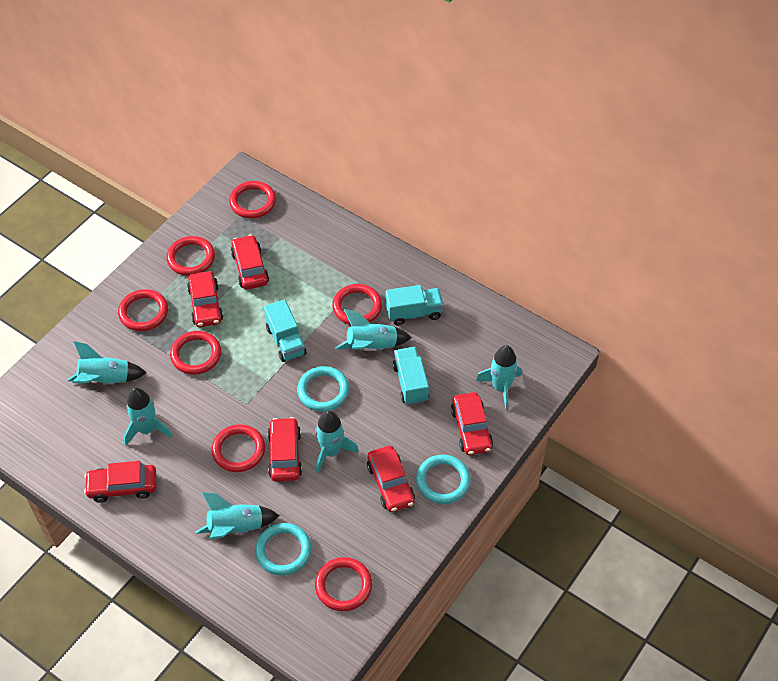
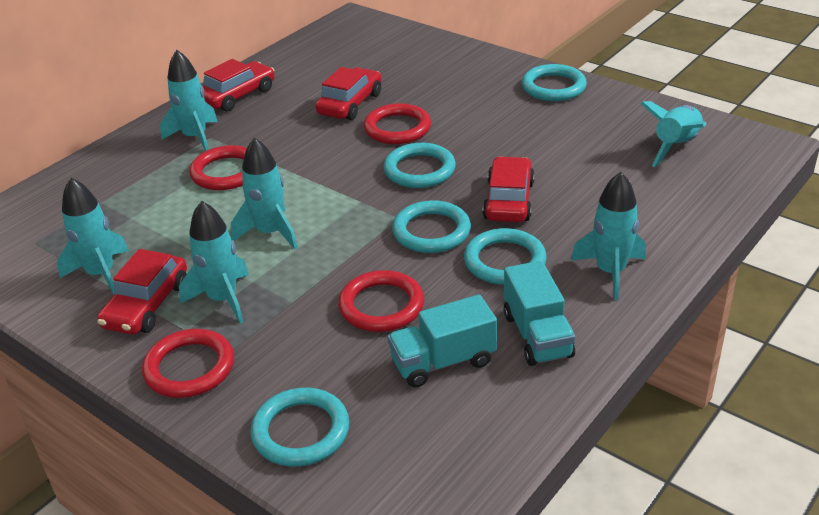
red car: 6 -> 4
red ring: 7 -> 4
turquoise ring: 3 -> 5
turquoise truck: 3 -> 2

